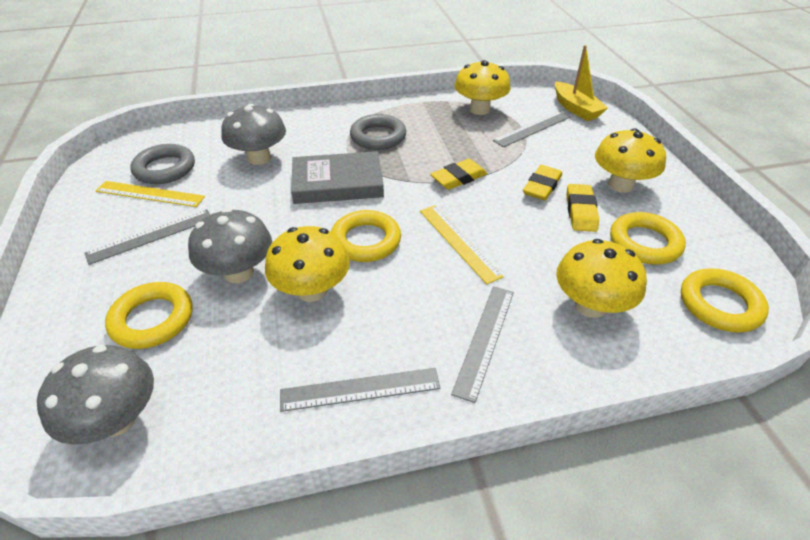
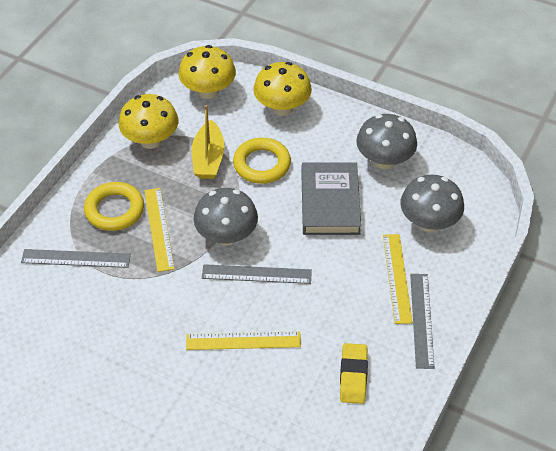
grey ring: 2 -> 0
grey ruler: 4 -> 3
yellow eraser: 3 -> 1
yellow mushroom: 4 -> 3
yellow ring: 4 -> 2
yellow ruler: 2 -> 3

